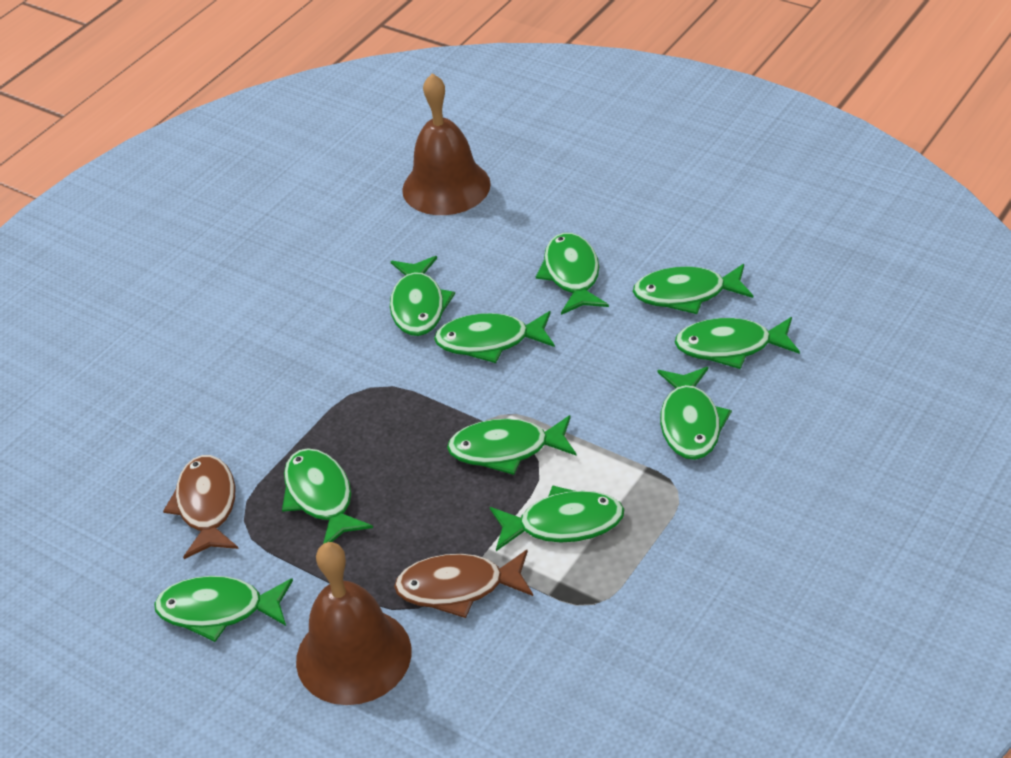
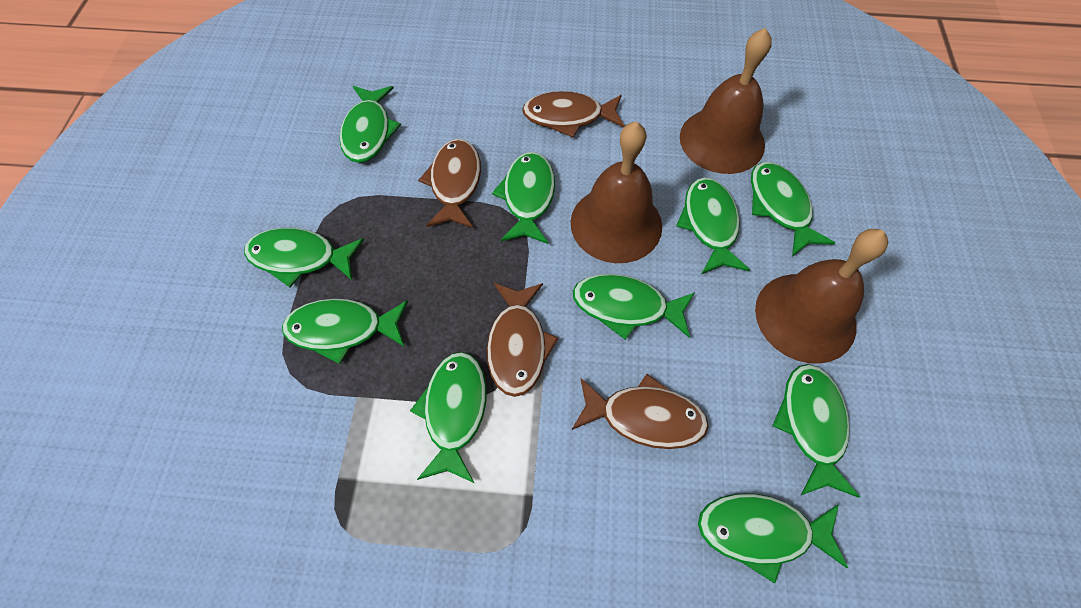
brown bell: 2 -> 3
brown fish: 2 -> 4

